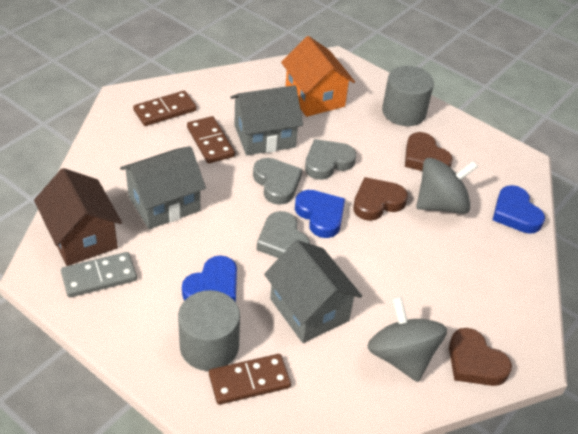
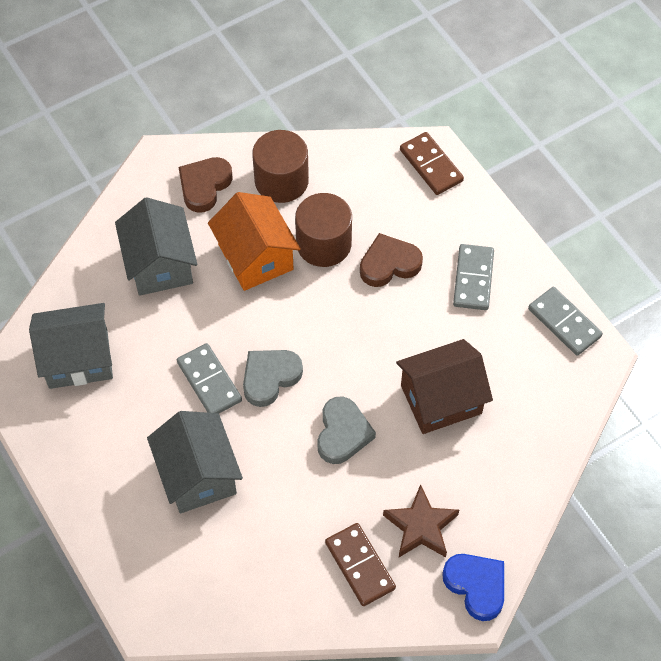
blue heart: 3 -> 1
brown cylinder: 0 -> 2
brown domino: 3 -> 2
brown heart: 3 -> 2
brown star: 0 -> 1
grey cylinder: 2 -> 0
grey domino: 1 -> 3
grey heart: 3 -> 2
grey spinning top: 2 -> 0

